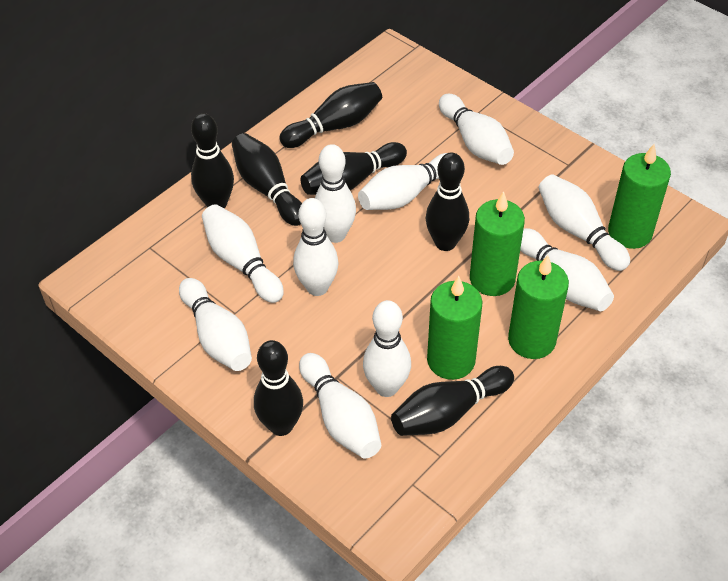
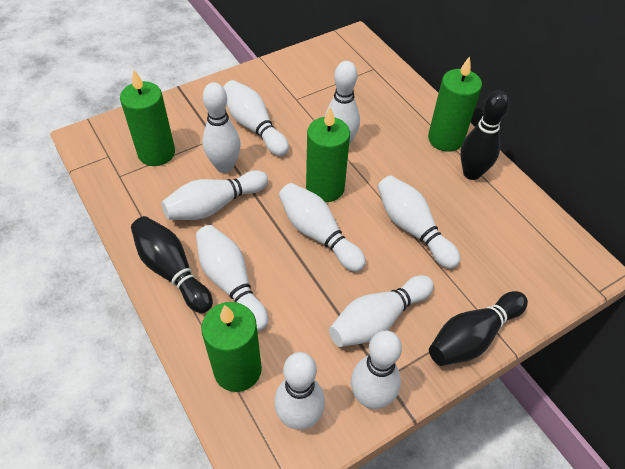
black bowling pin: 7 -> 3

